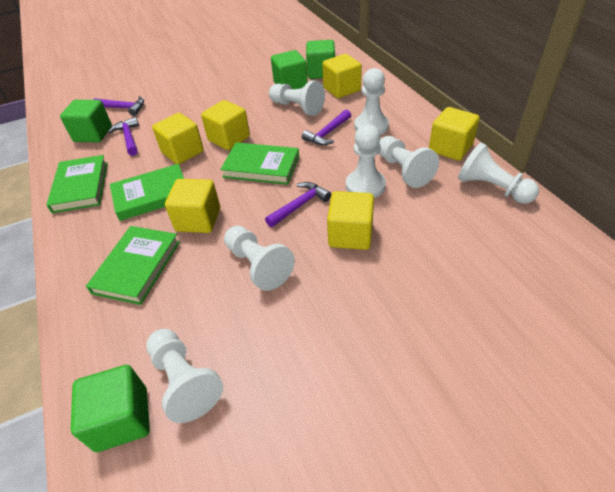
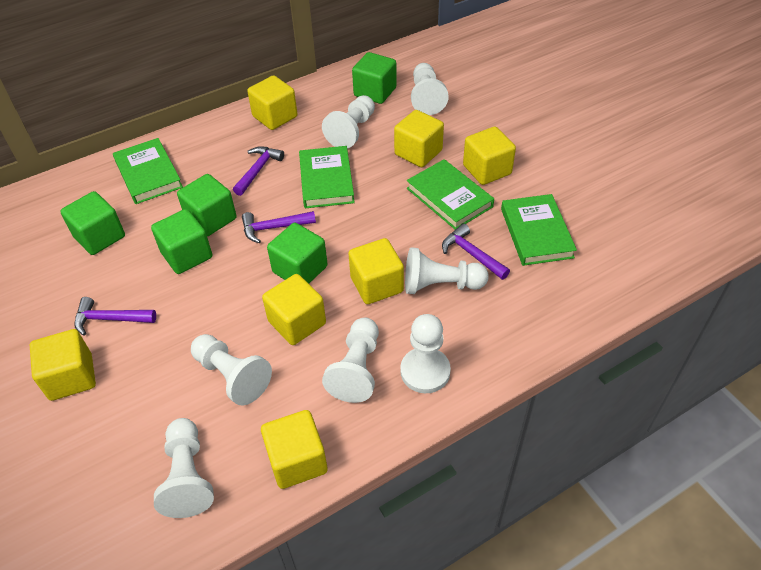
green cube: 4 -> 5
yellow cube: 6 -> 7

